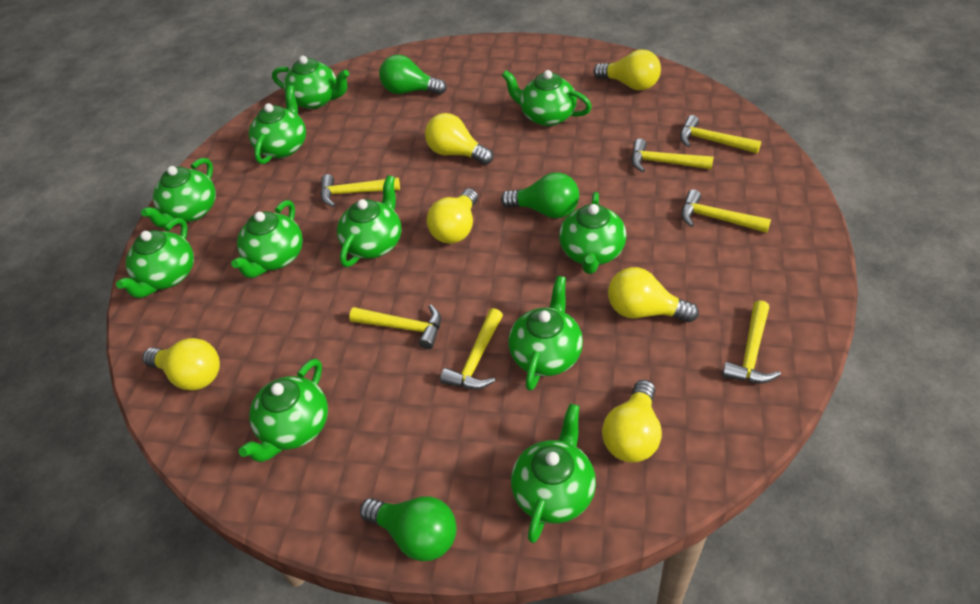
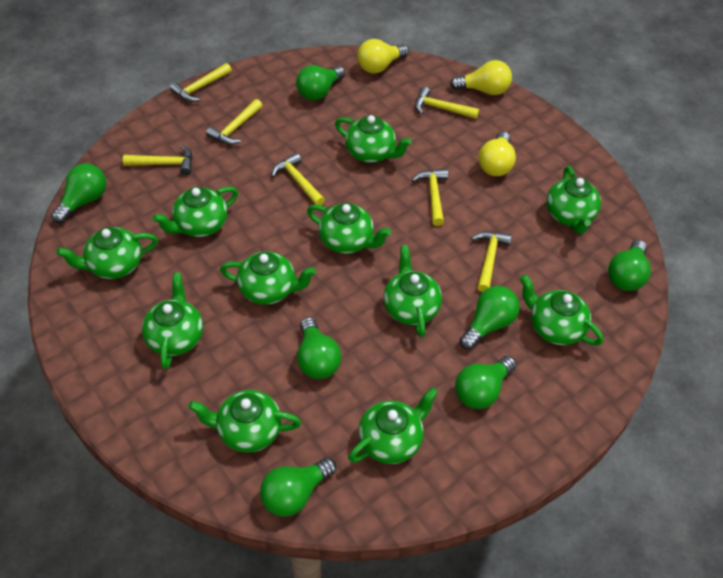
green light bulb: 3 -> 7
yellow light bulb: 6 -> 3

